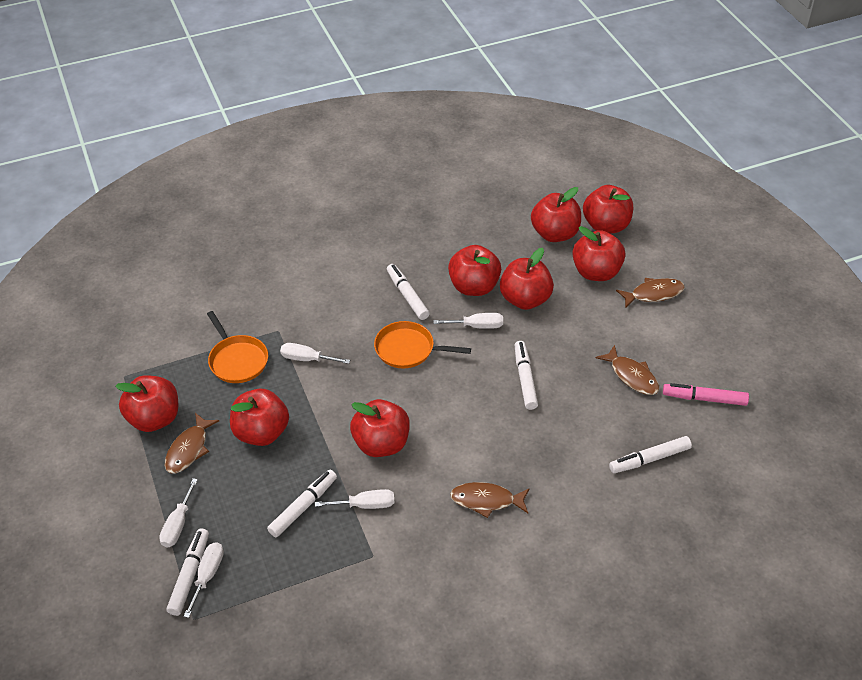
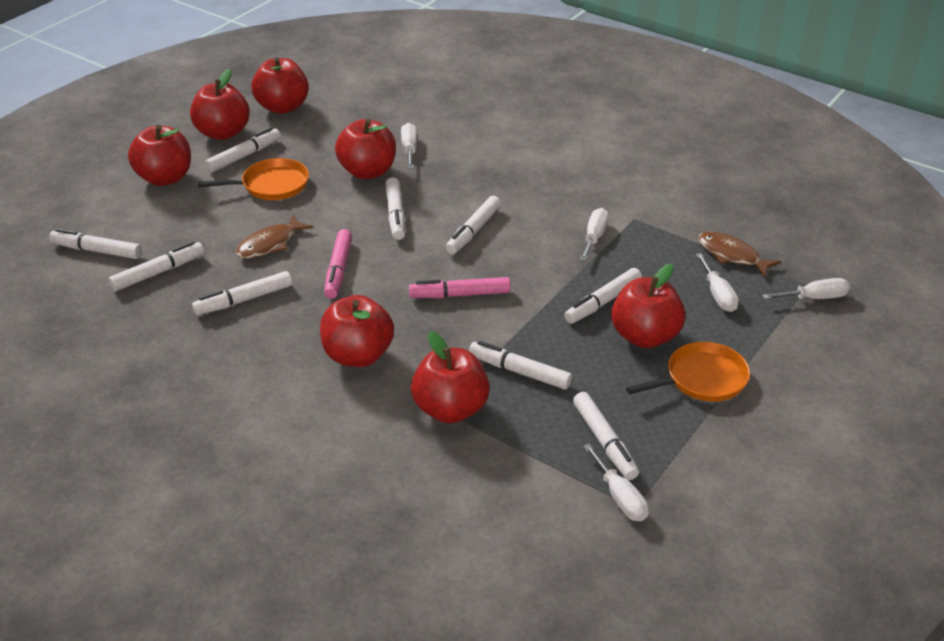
brown fish: 4 -> 2
pink marker: 1 -> 2
red apple: 8 -> 7
white marker: 5 -> 9

